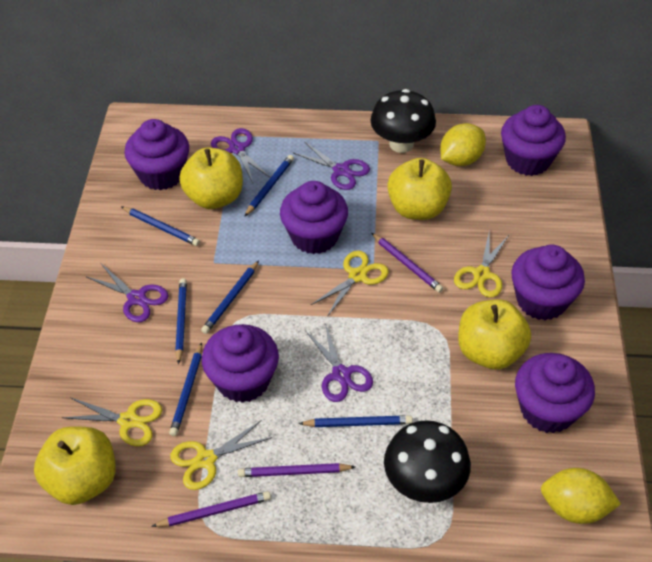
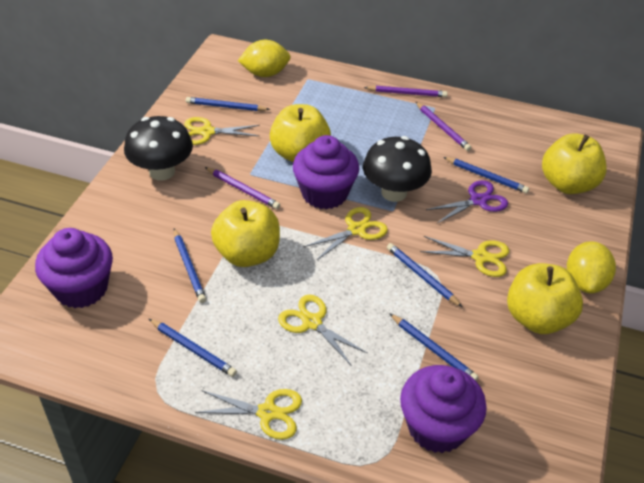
purple cupcake: 6 -> 3
purple scissors: 4 -> 1
yellow scissors: 4 -> 5

